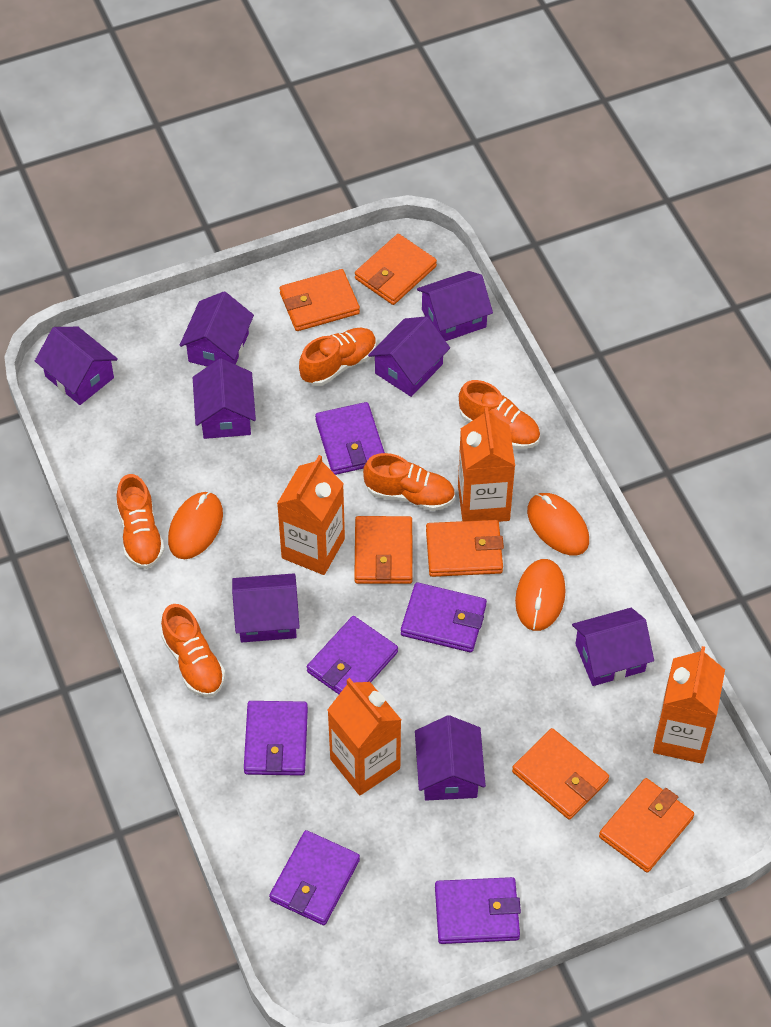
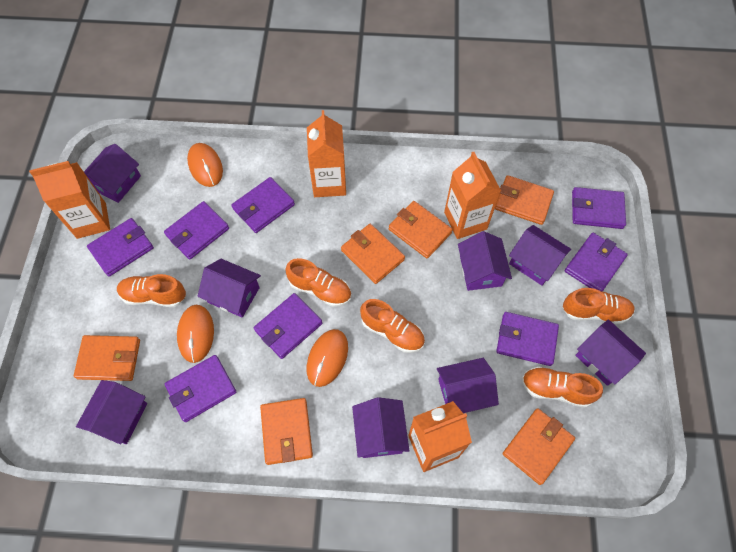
purple wallet: 6 -> 8

